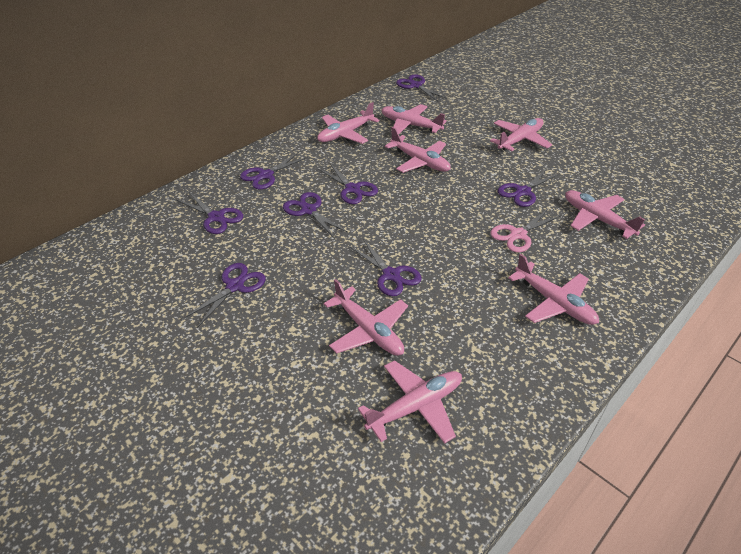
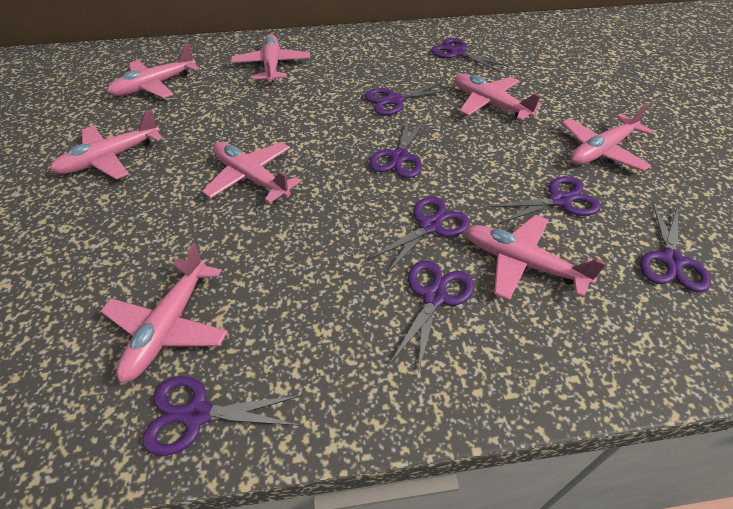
pink scissors: 1 -> 0

